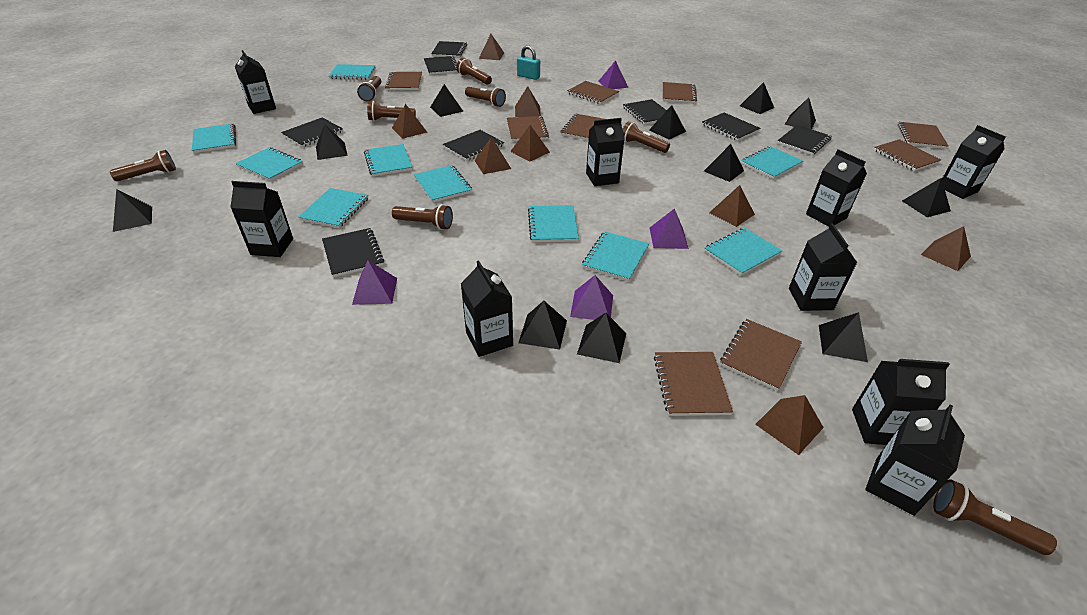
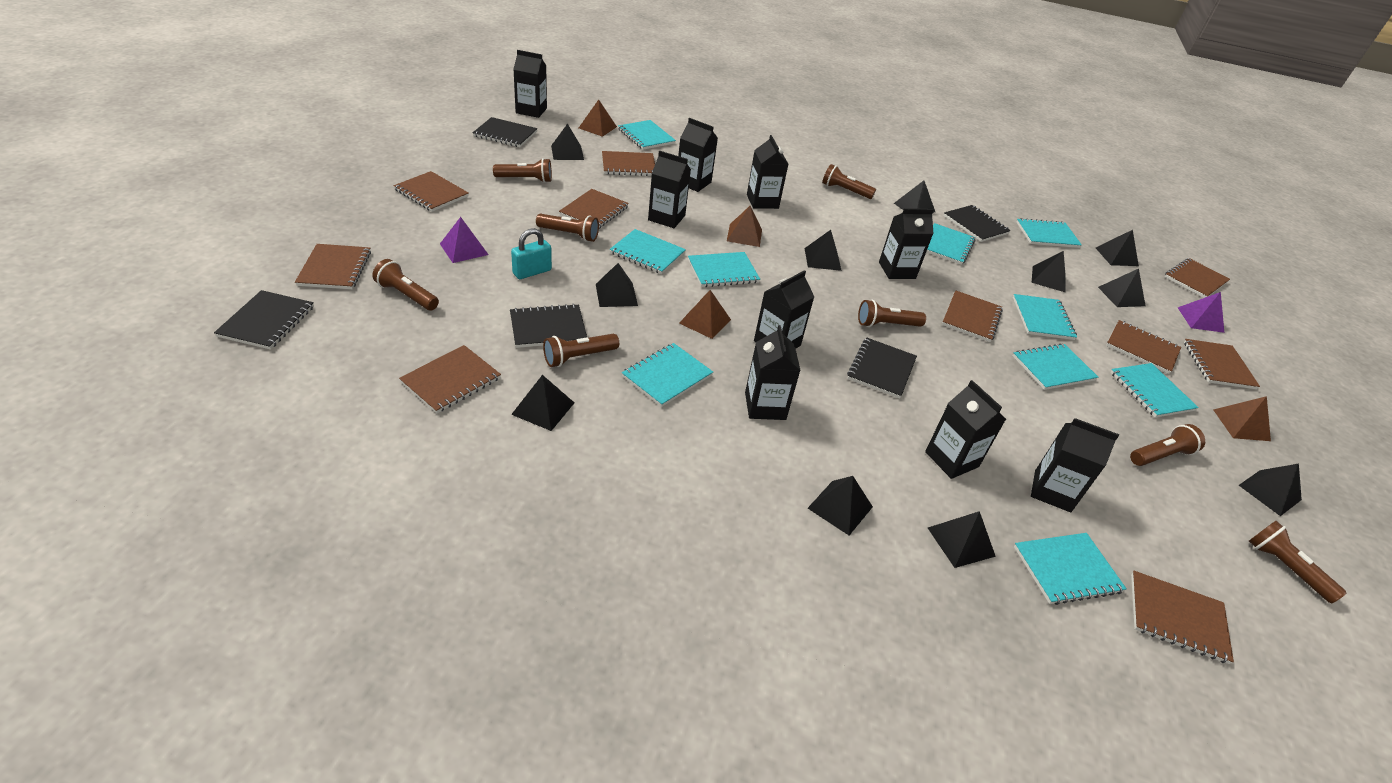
black notebook: 8 -> 5
brown notebook: 9 -> 10
brown pyramid: 8 -> 4
purple pyramid: 4 -> 2

